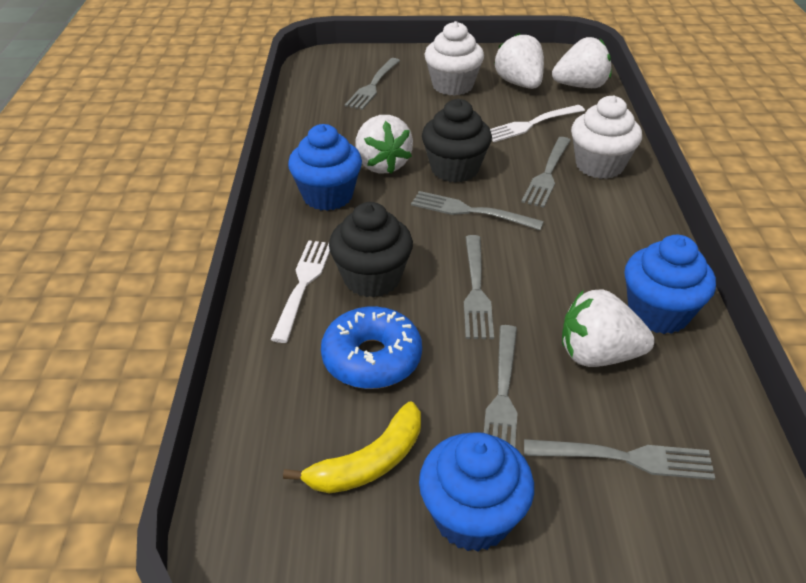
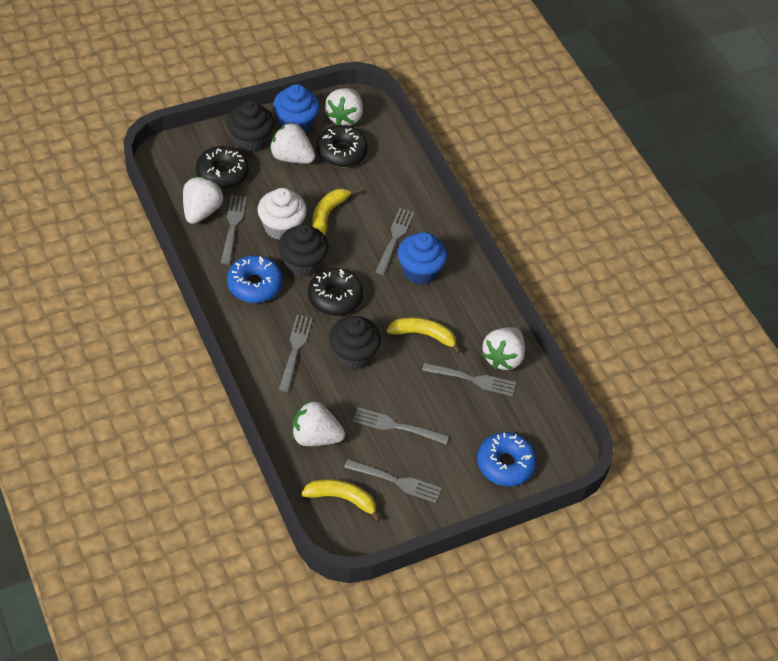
black cupcake: 2 -> 3
black donut: 0 -> 3
blue cupcake: 3 -> 2
blue donut: 1 -> 2
white cupcake: 2 -> 1
white fork: 2 -> 0
white strawberry: 4 -> 5
yellow banana: 1 -> 3

